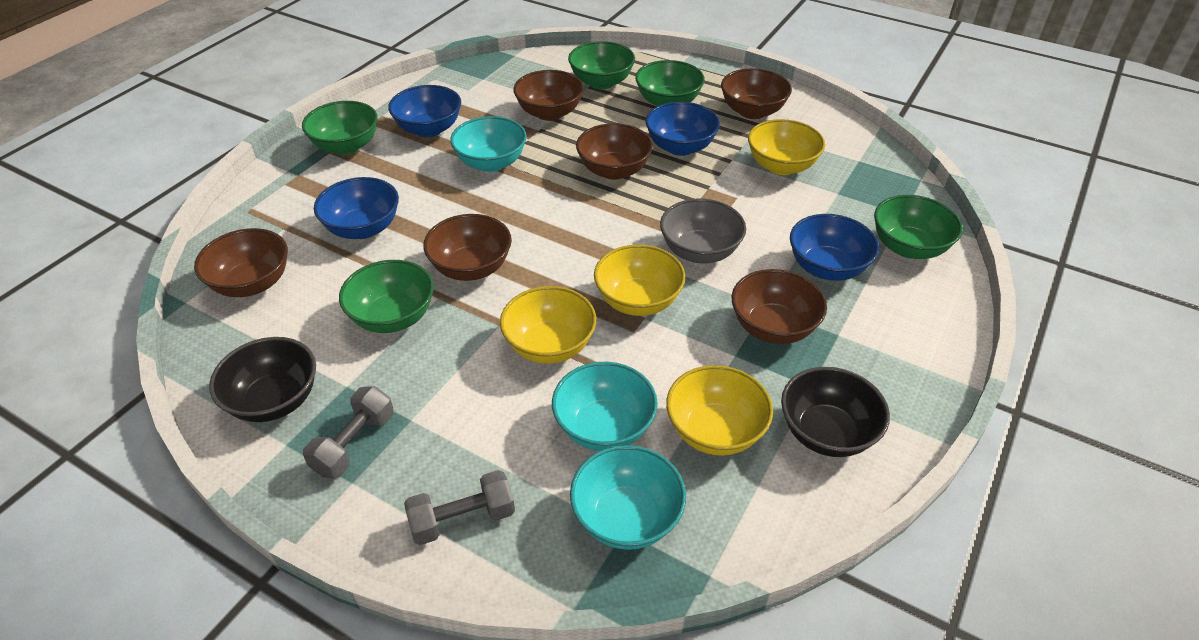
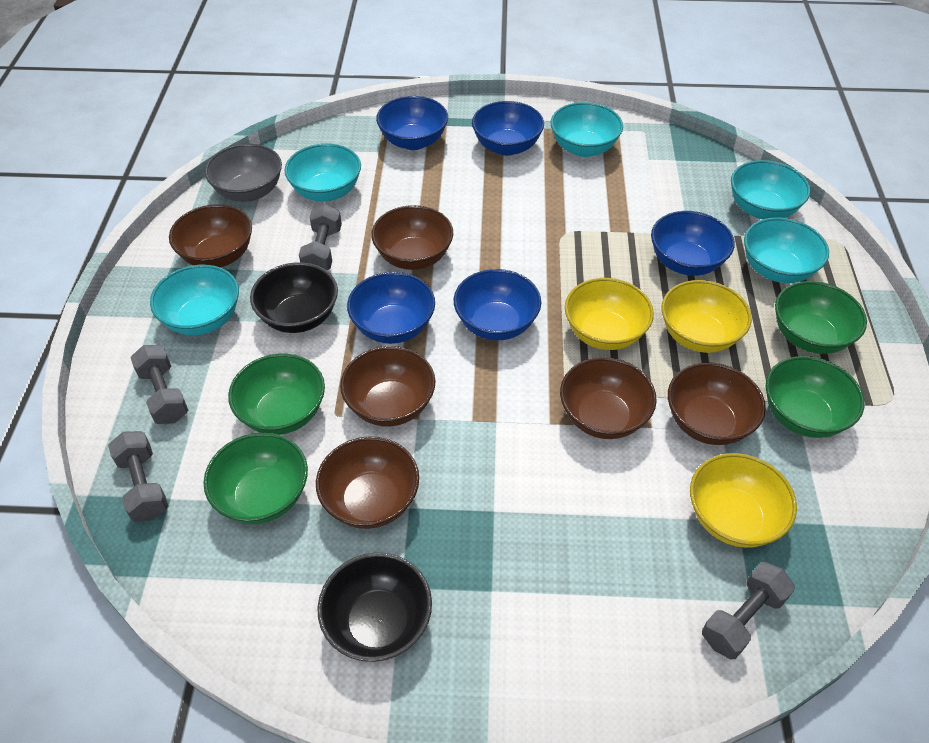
blue bowl: 4 -> 5
green bowl: 5 -> 4
grey dumbbell: 2 -> 4
turquoise bowl: 3 -> 5
yellow bowl: 4 -> 3

